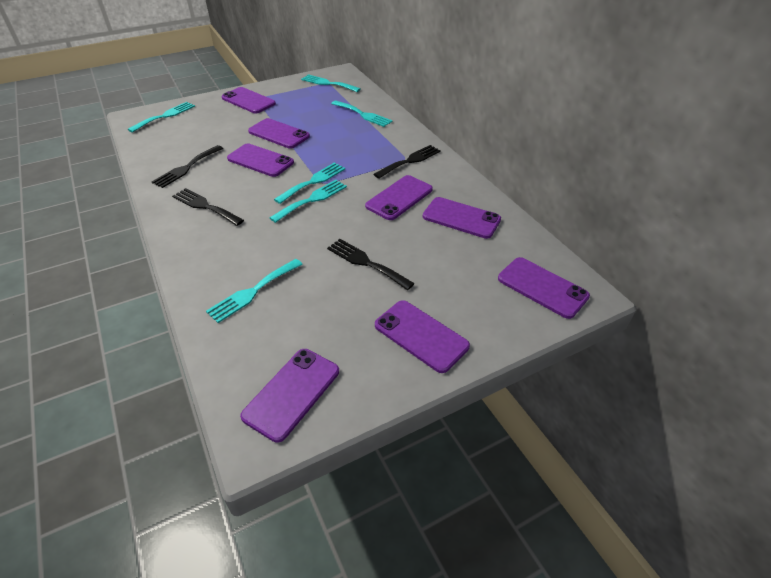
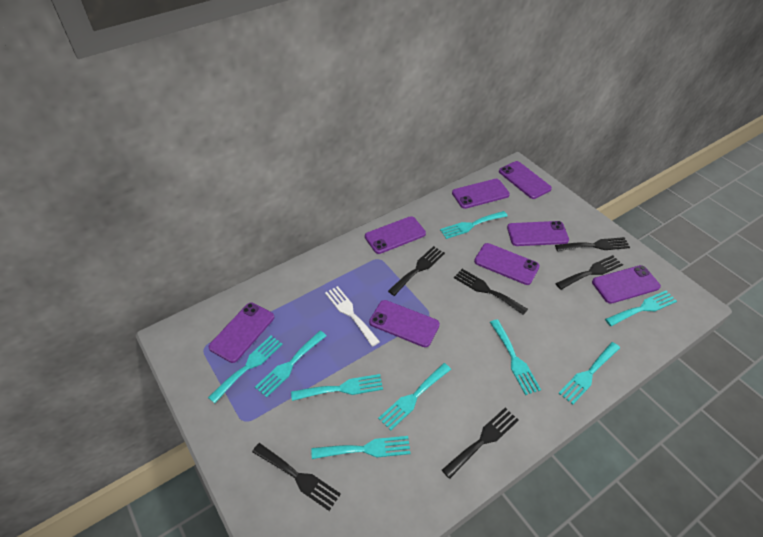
black fork: 4 -> 6
turquoise fork: 6 -> 9
white fork: 0 -> 1

